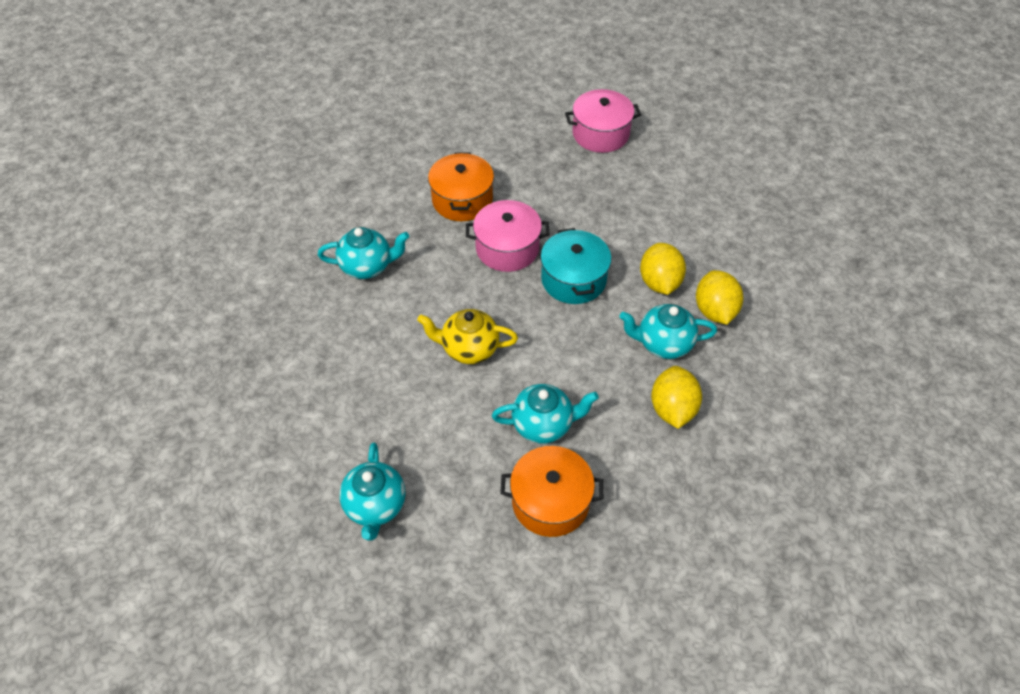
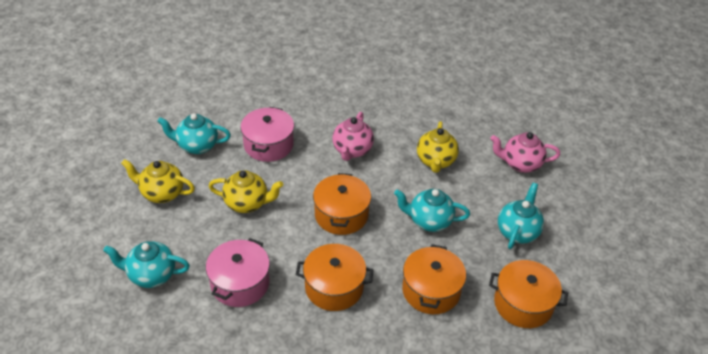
orange pot: 2 -> 4
pink teapot: 0 -> 2
turquoise pot: 1 -> 0
yellow lemon: 3 -> 0
yellow teapot: 1 -> 3

